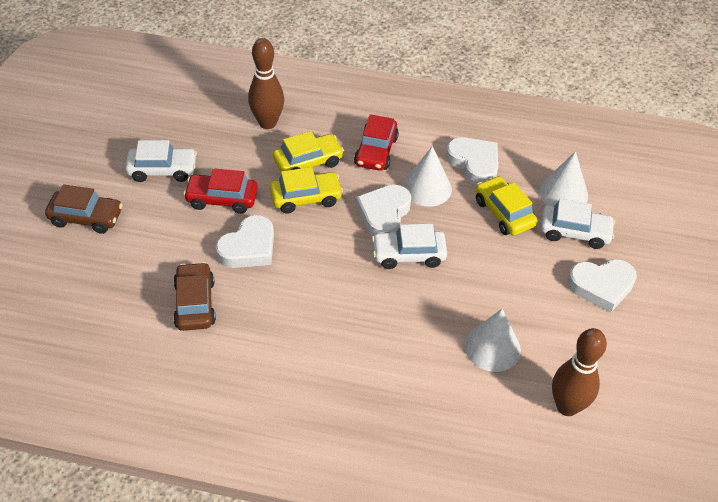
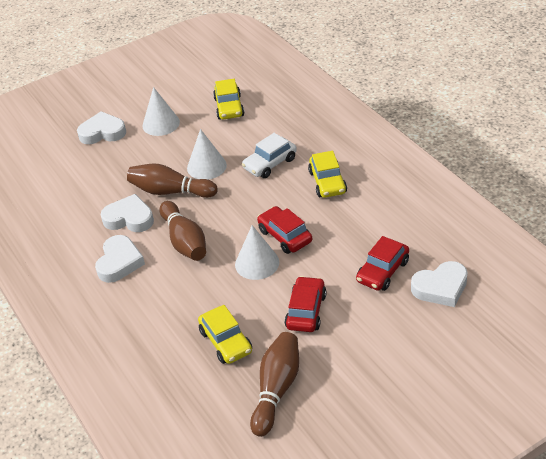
brown bowling pin: 2 -> 3
brown car: 2 -> 0
red car: 2 -> 3
white car: 3 -> 1

